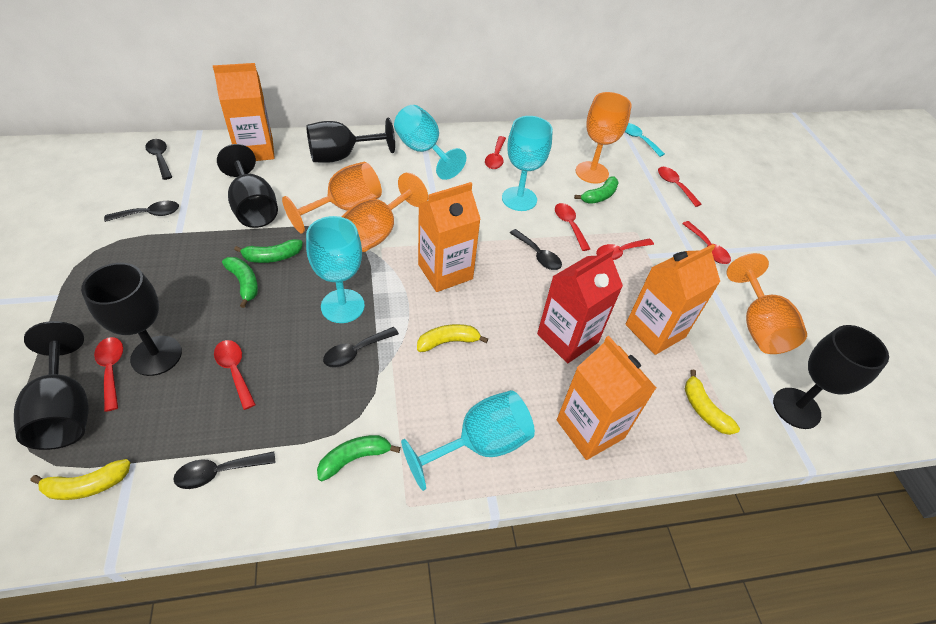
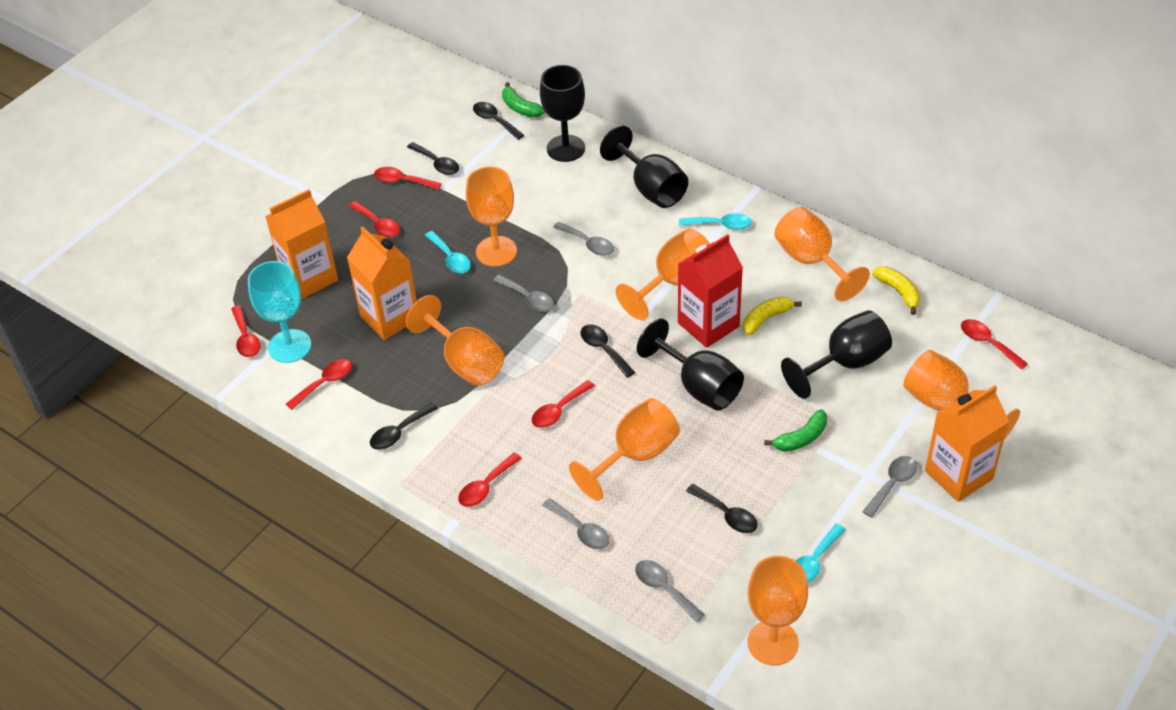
black goblet: 5 -> 4
green banana: 4 -> 2
grey spoon: 0 -> 5
orange carton: 4 -> 3
orange goblet: 4 -> 7
turquoise goblet: 4 -> 1
turquoise spoon: 1 -> 3
yellow banana: 3 -> 2

